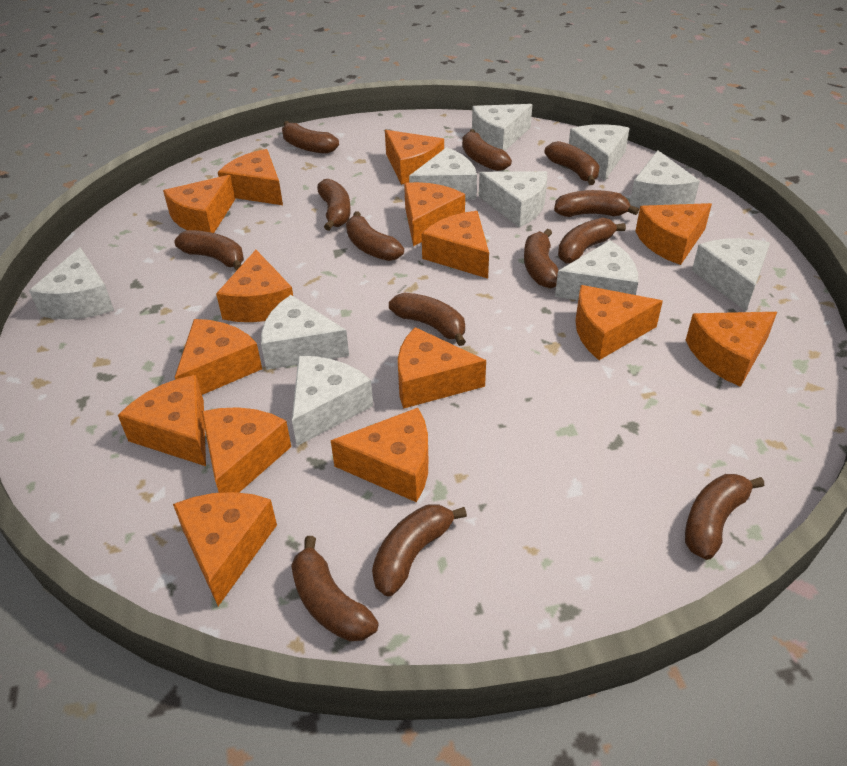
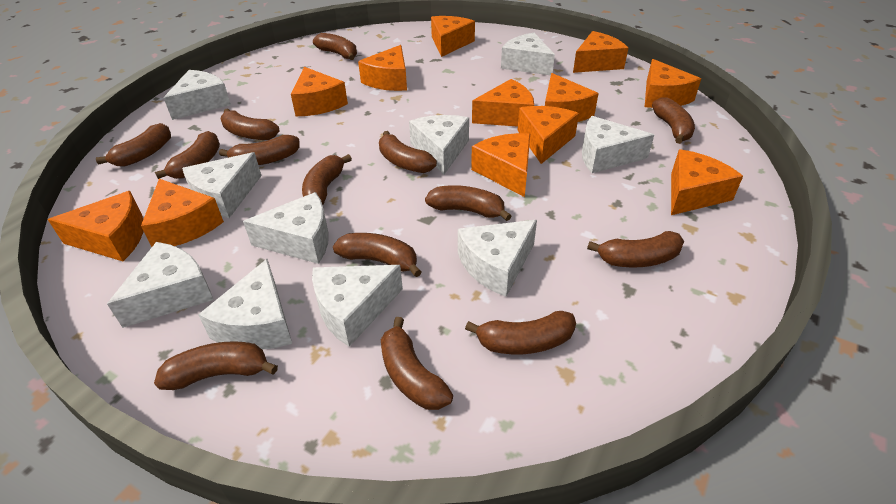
brown banana: 13 -> 14
orange cheese: 15 -> 12

